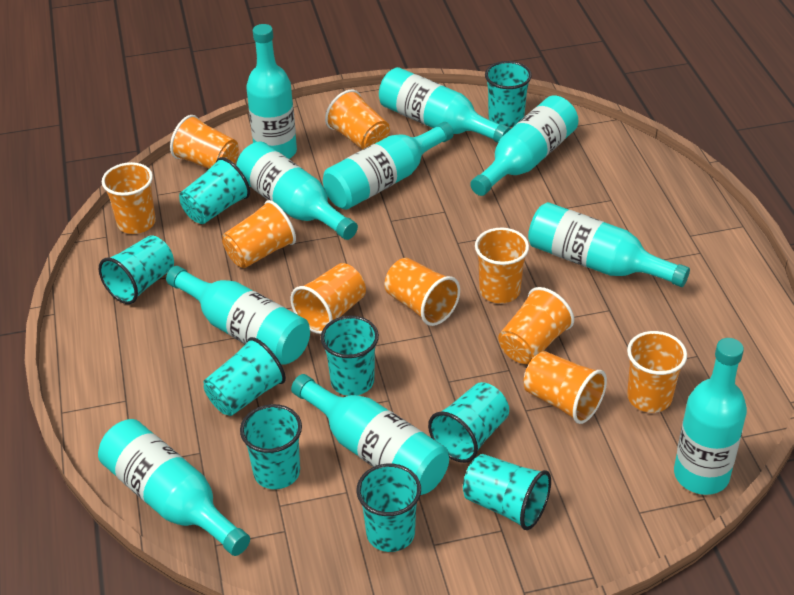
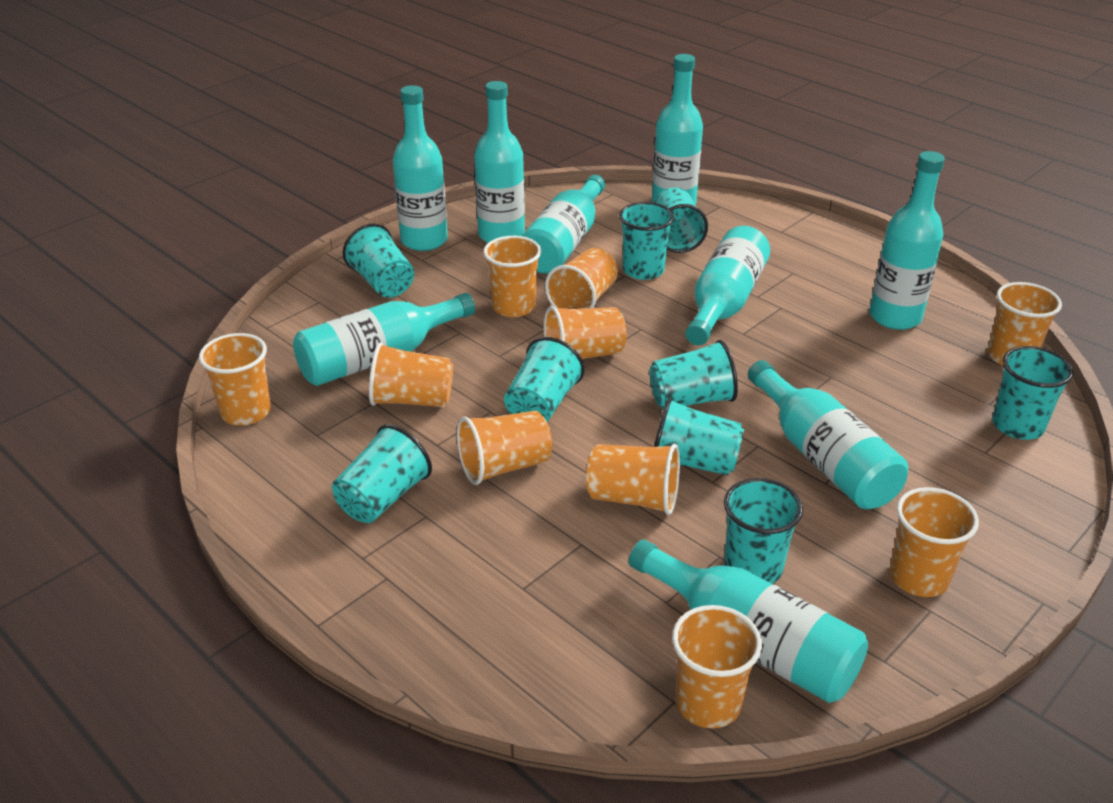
turquoise bottle: 10 -> 9

